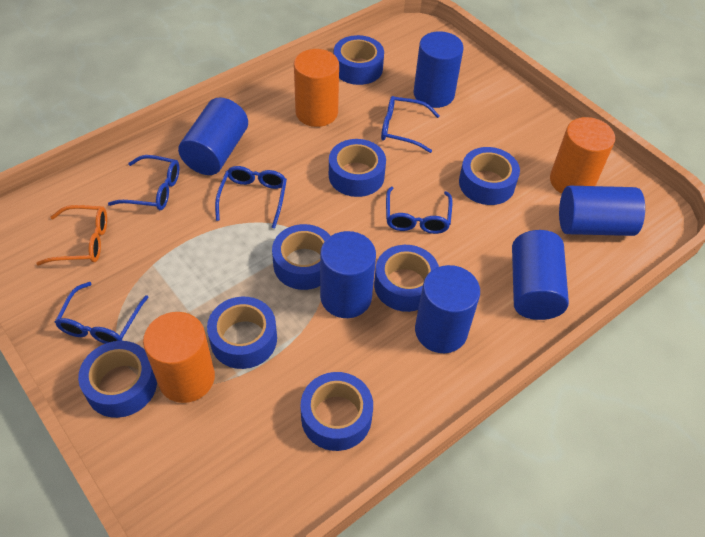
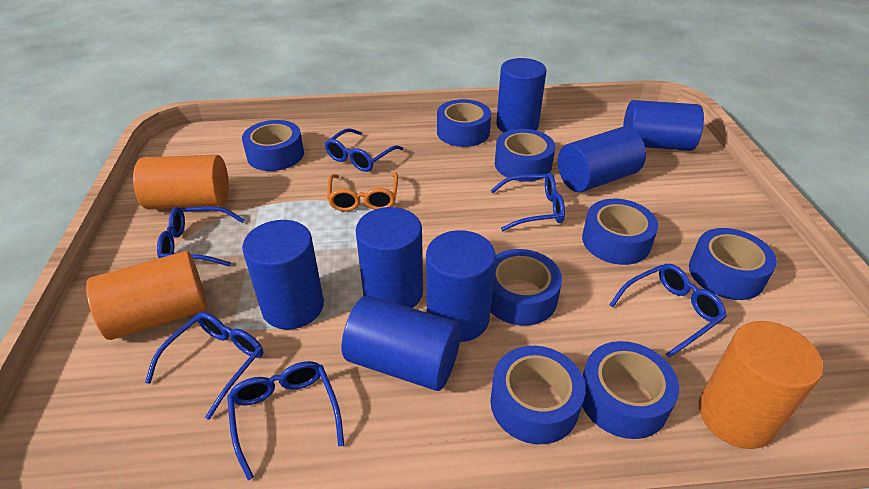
blue cylinder: 6 -> 7
blue glasses: 5 -> 6

